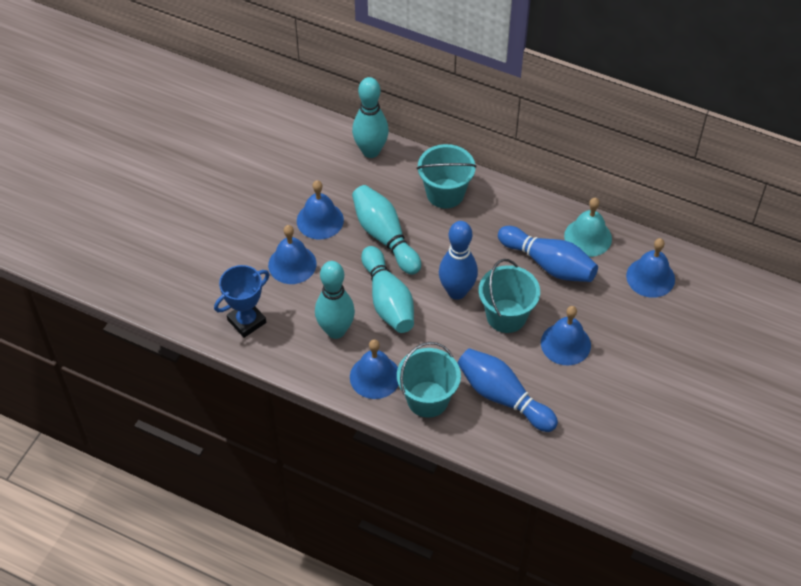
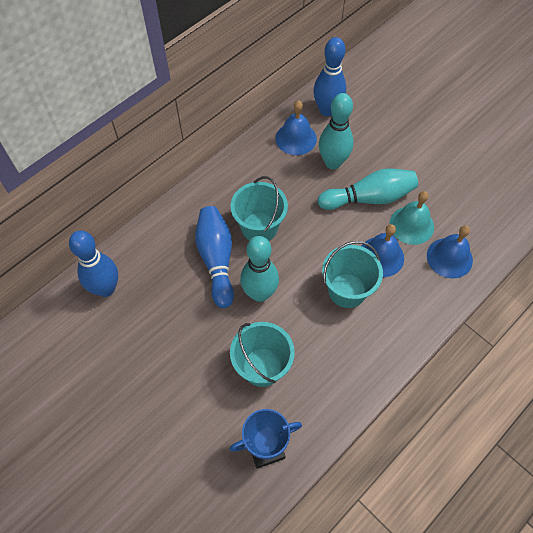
blue bell: 5 -> 3
turquoise bowling pin: 4 -> 3

